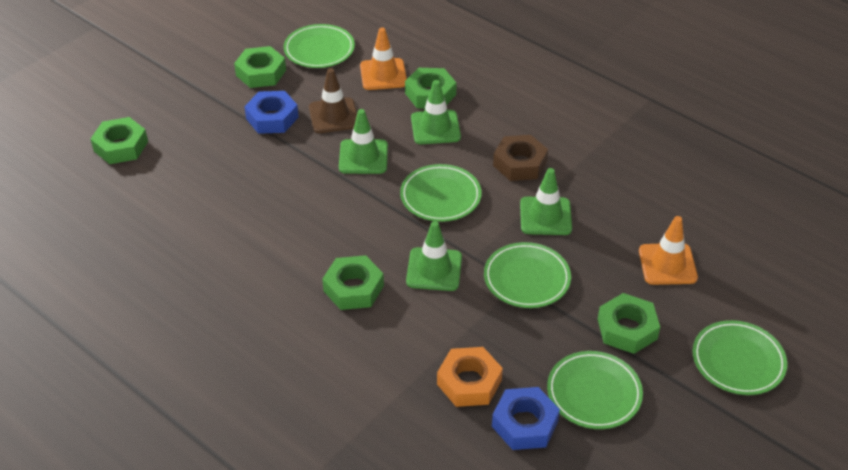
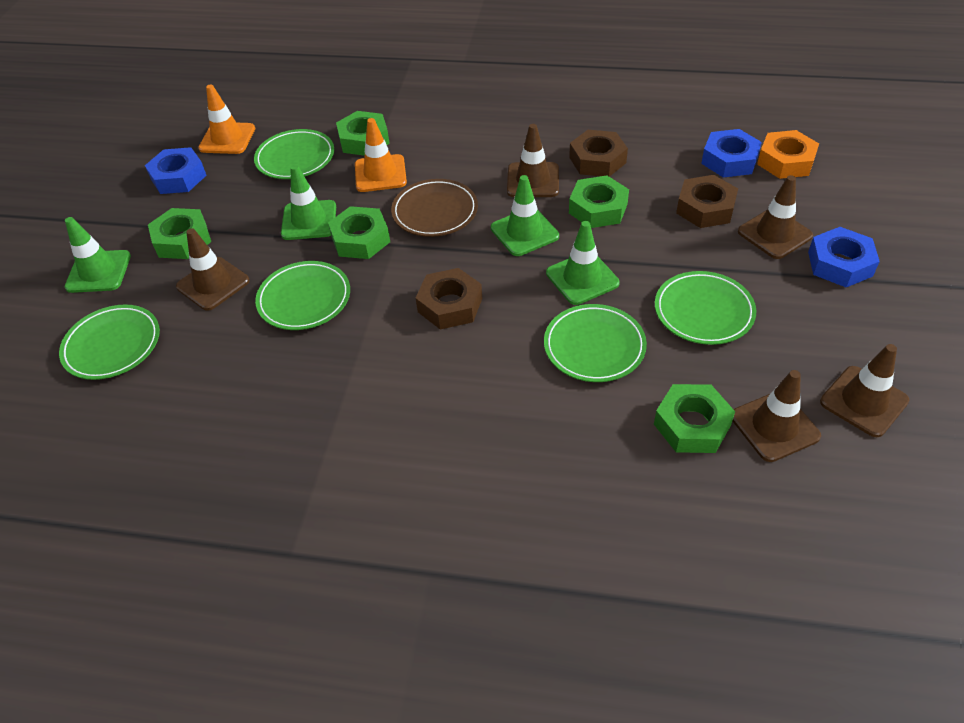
blue nut: 2 -> 3
brown nut: 1 -> 3
brown plate: 0 -> 1
brown traffic cone: 1 -> 5

